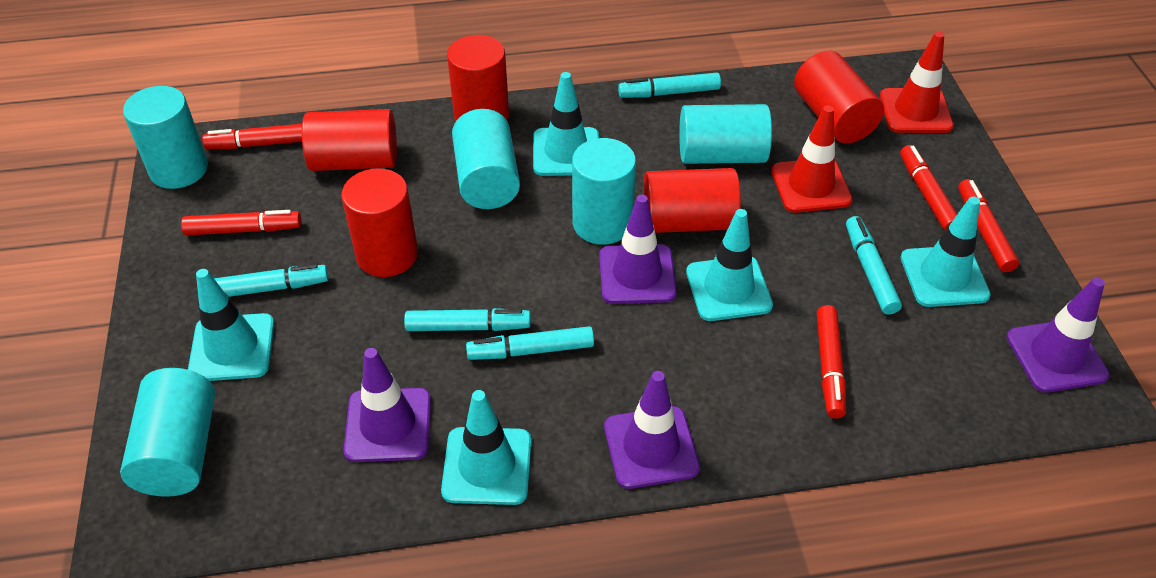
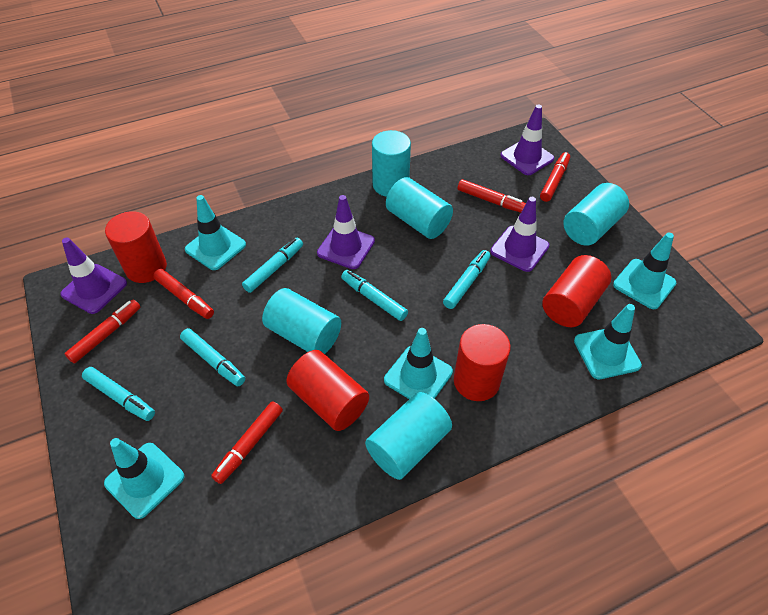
red cylinder: 5 -> 4
red traffic cone: 2 -> 0

